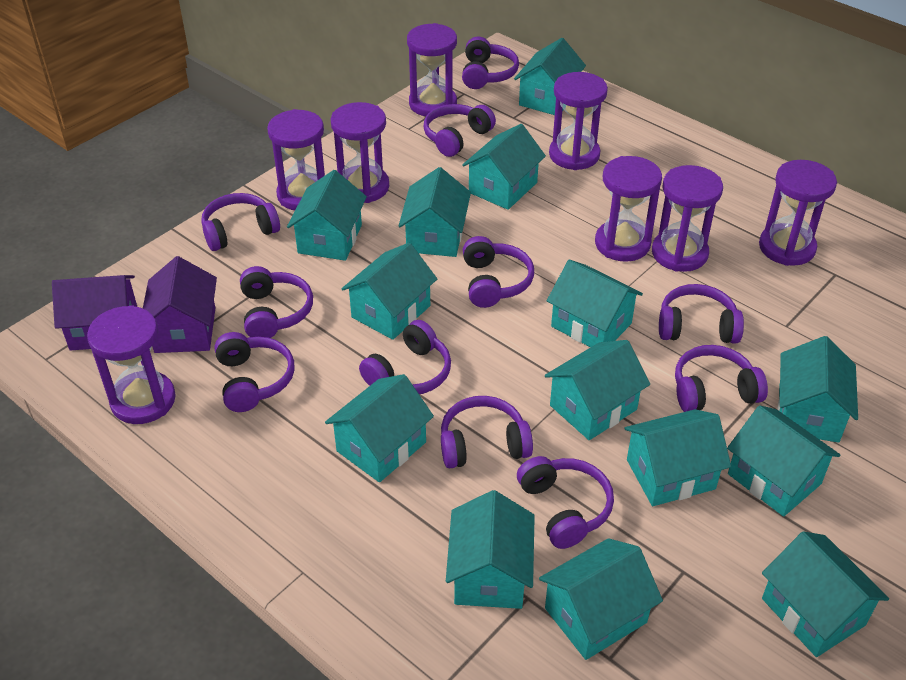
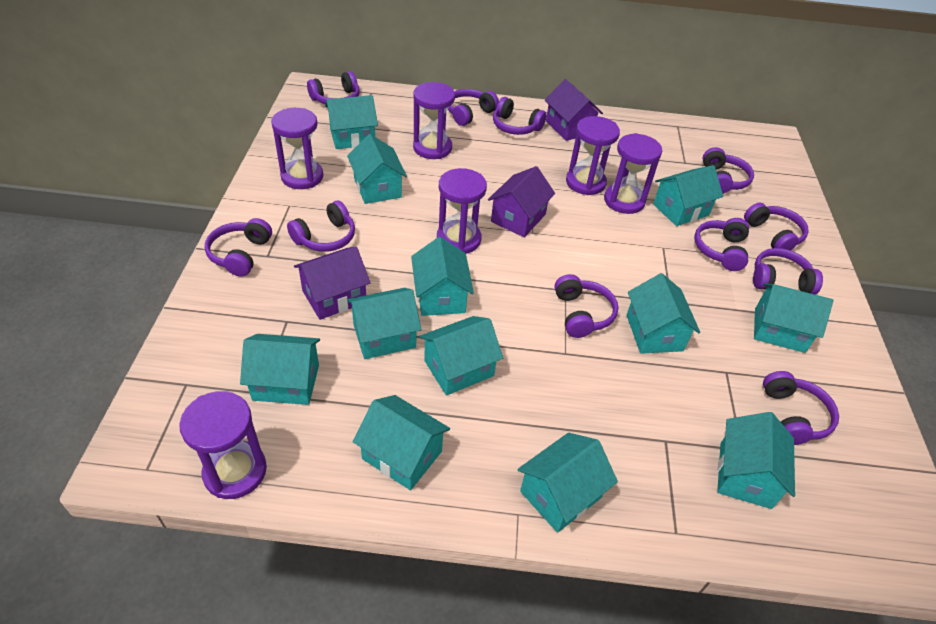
purple hourglass: 8 -> 6
purple house: 2 -> 3
turquoise house: 14 -> 12

